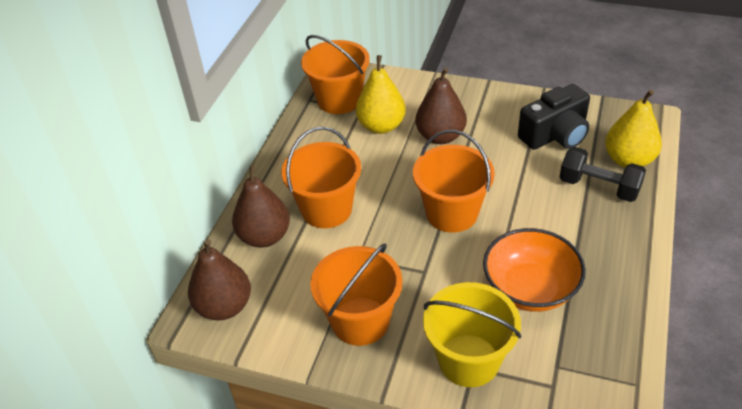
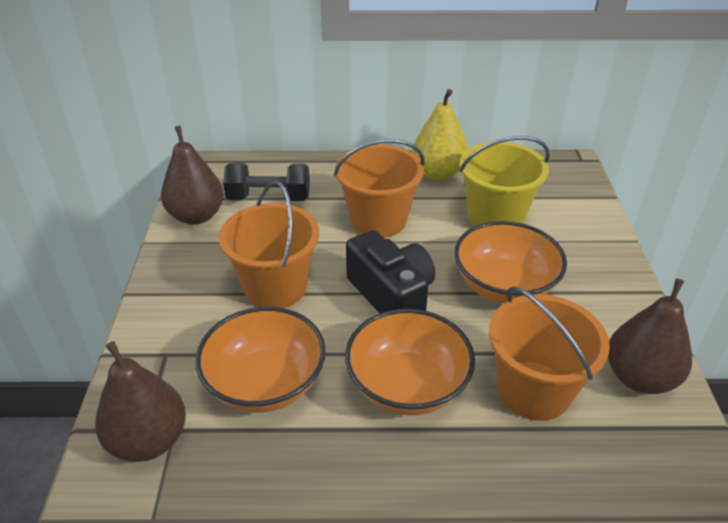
orange bowl: 1 -> 3
orange bucket: 4 -> 3
yellow pear: 2 -> 1

